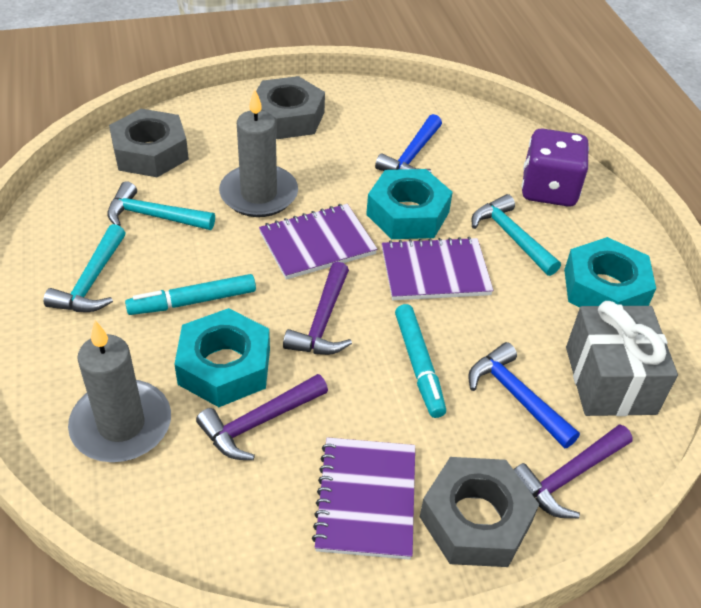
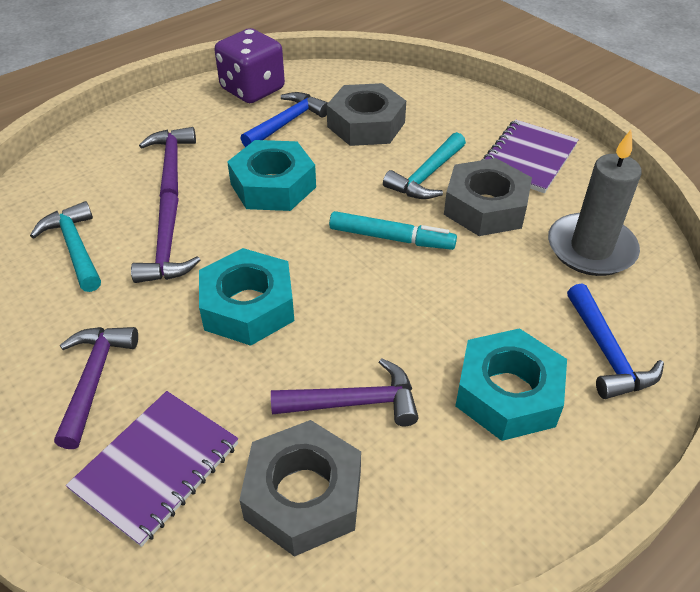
grey candle: 2 -> 1
grey gift: 1 -> 0
purple hammer: 3 -> 4
purple notebook: 3 -> 2
turquoise hammer: 3 -> 2
turquoise marker: 2 -> 1

